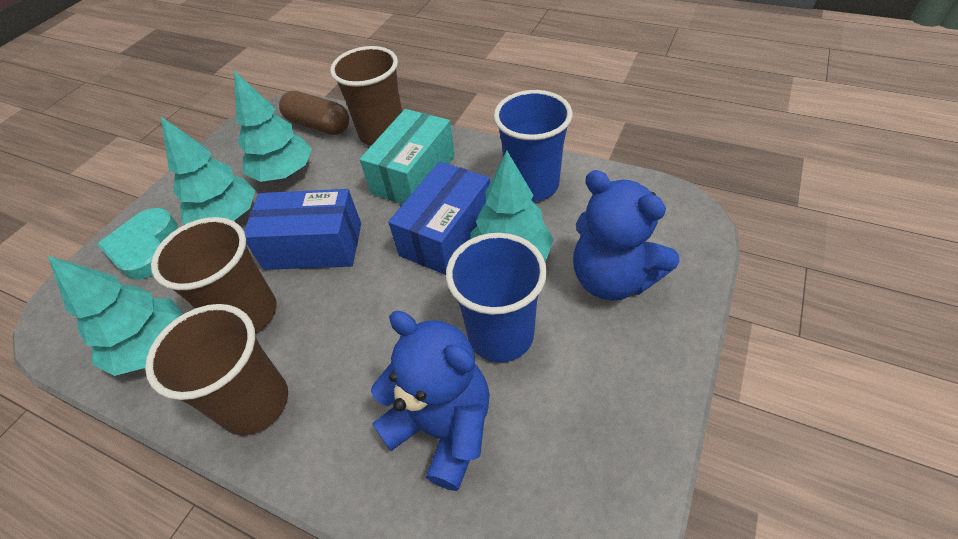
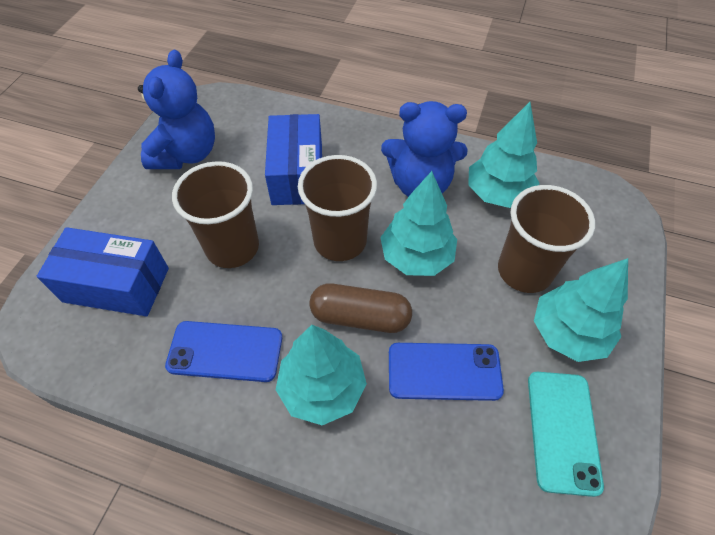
blue cup: 2 -> 0
blue phone: 0 -> 2
turquoise box: 1 -> 0
turquoise heart: 1 -> 0
turquoise phone: 0 -> 1

